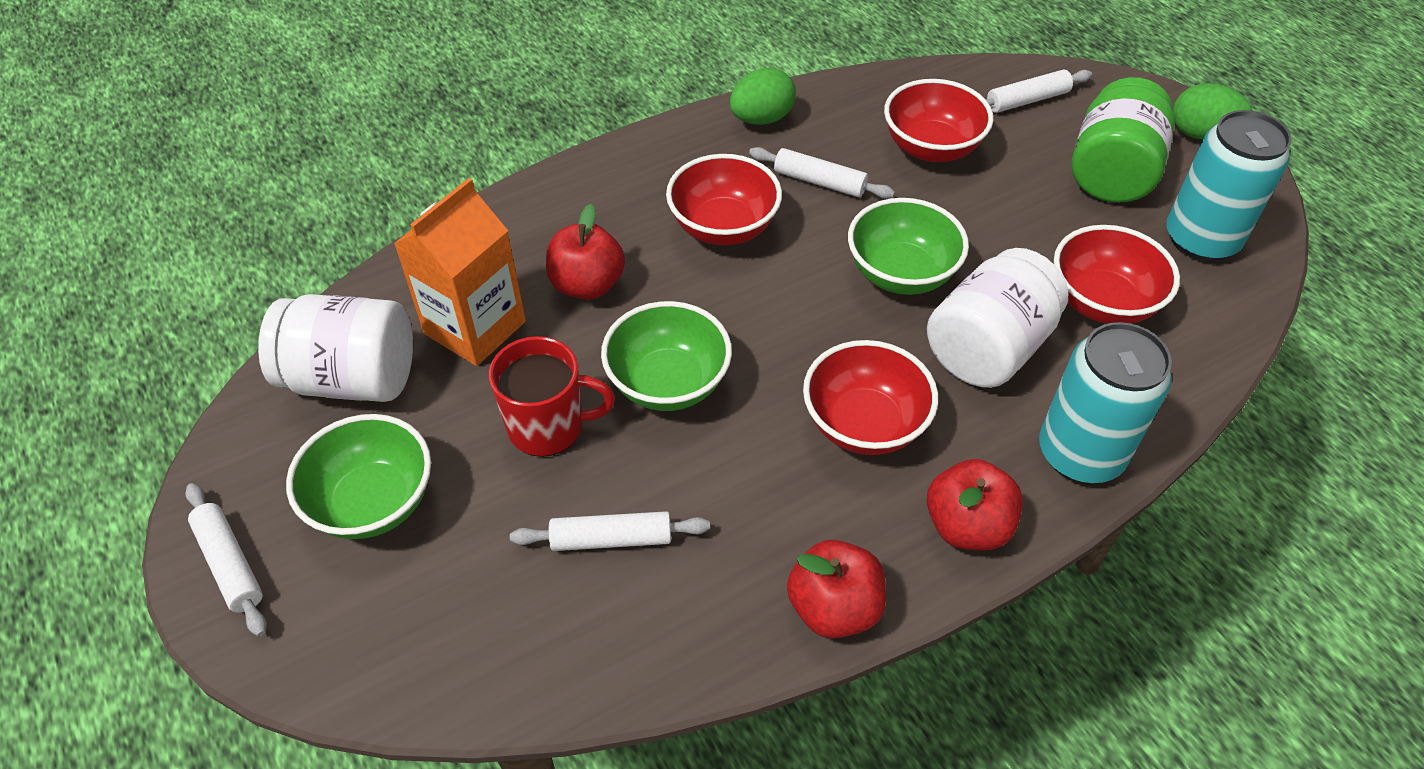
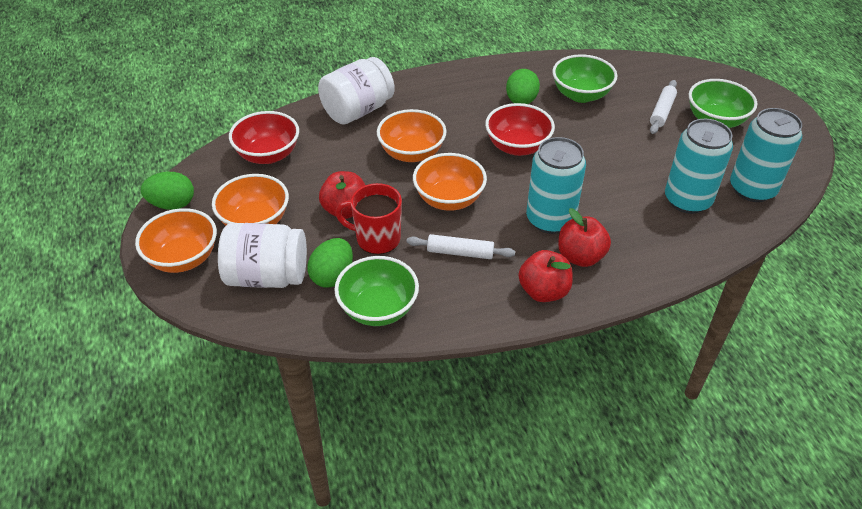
green egg: 2 -> 3
green jar: 1 -> 0
orange bowl: 0 -> 4
orange carton: 1 -> 0
red bowl: 4 -> 2
turquoise can: 2 -> 3
white rolling pin: 4 -> 2

